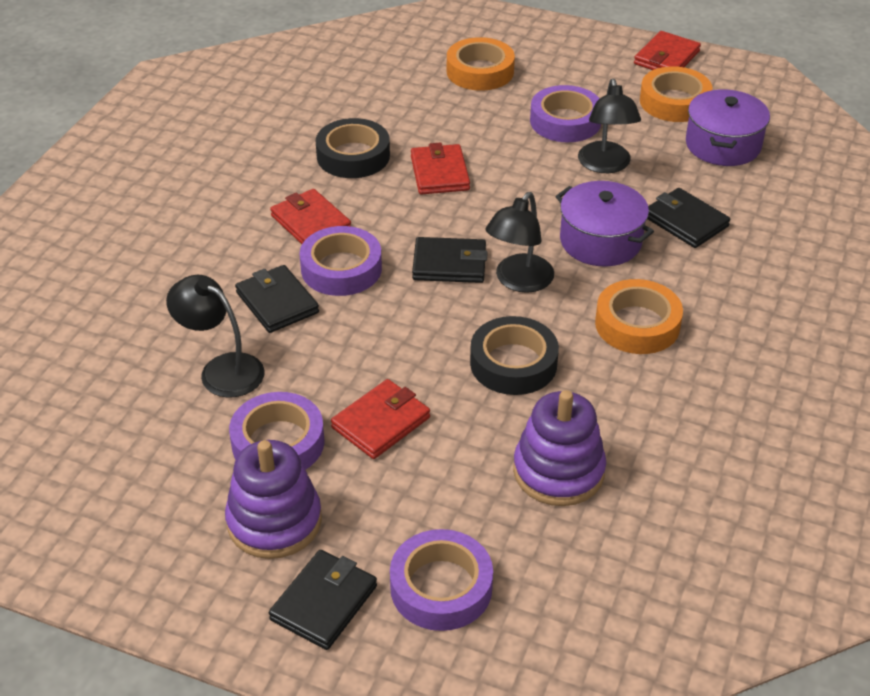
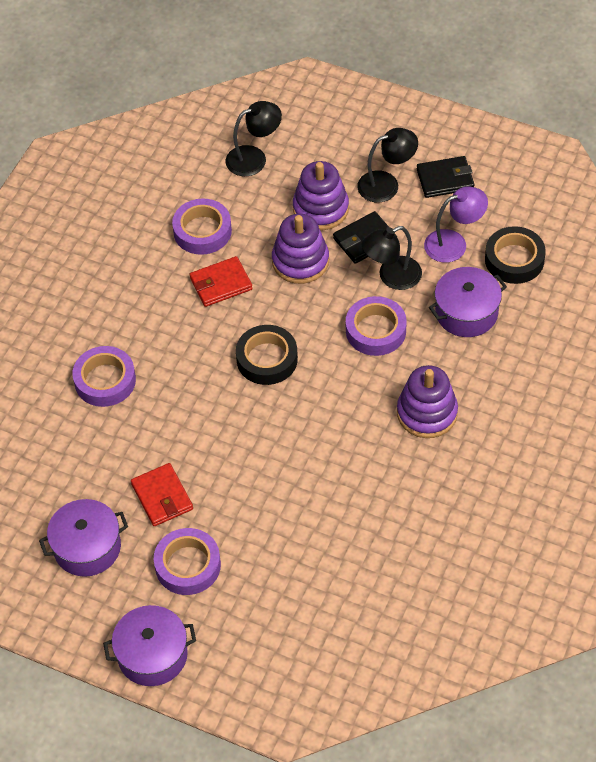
black wallet: 4 -> 2
orange tape: 3 -> 0
purple lamp: 0 -> 1
purple pot: 2 -> 3
purple stacking toy: 2 -> 3
red wallet: 4 -> 2

